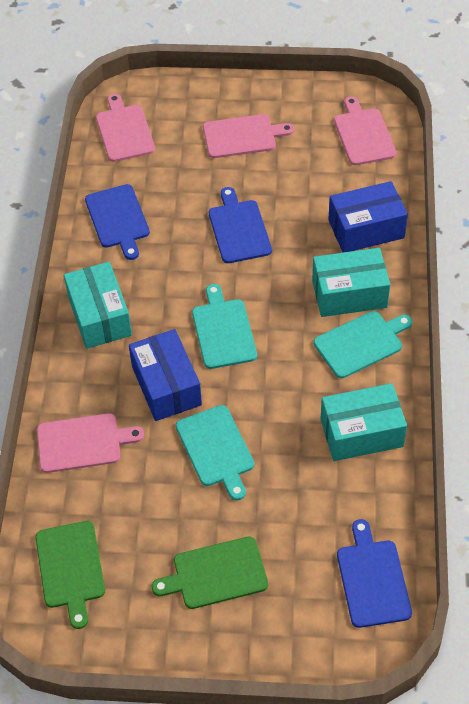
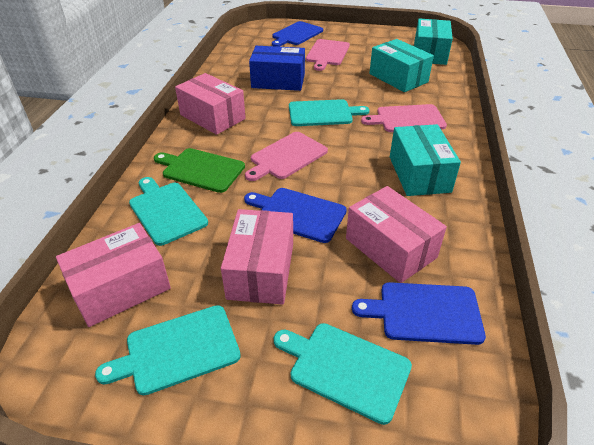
blue box: 2 -> 1
green cutting board: 2 -> 1
pink box: 0 -> 4
pink cutting board: 4 -> 3
turquoise cutting board: 3 -> 4

